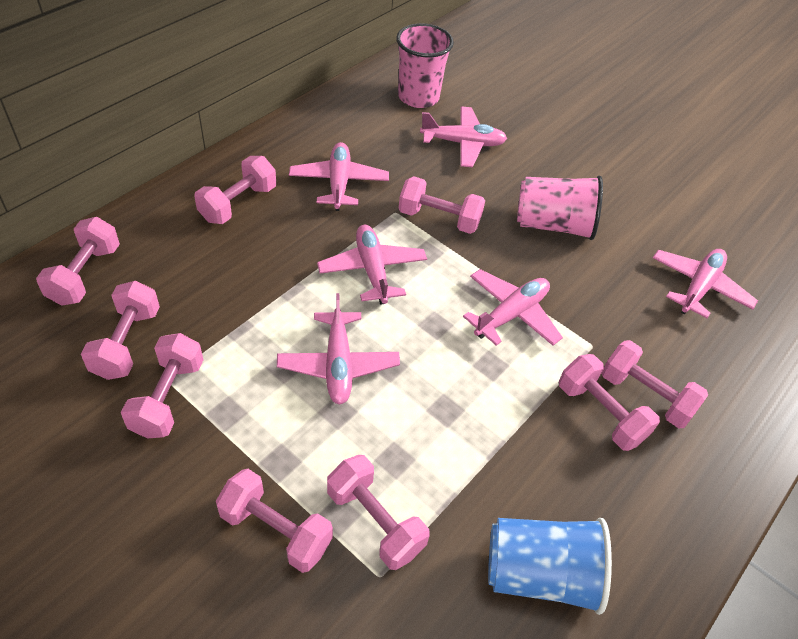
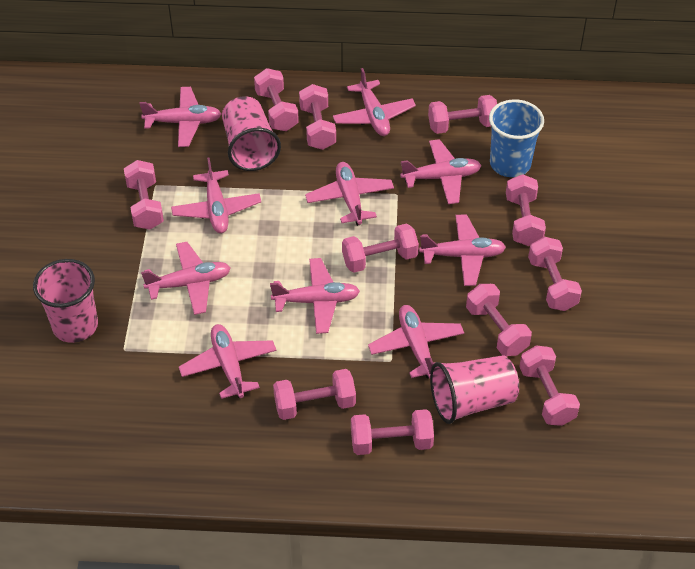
pink cup: 2 -> 3
pink dumbbell: 9 -> 11
pink plane: 6 -> 10

